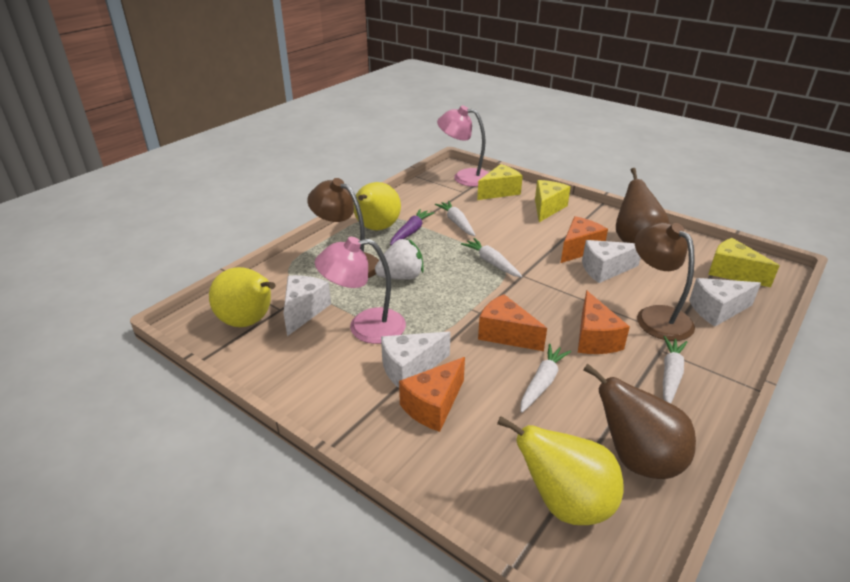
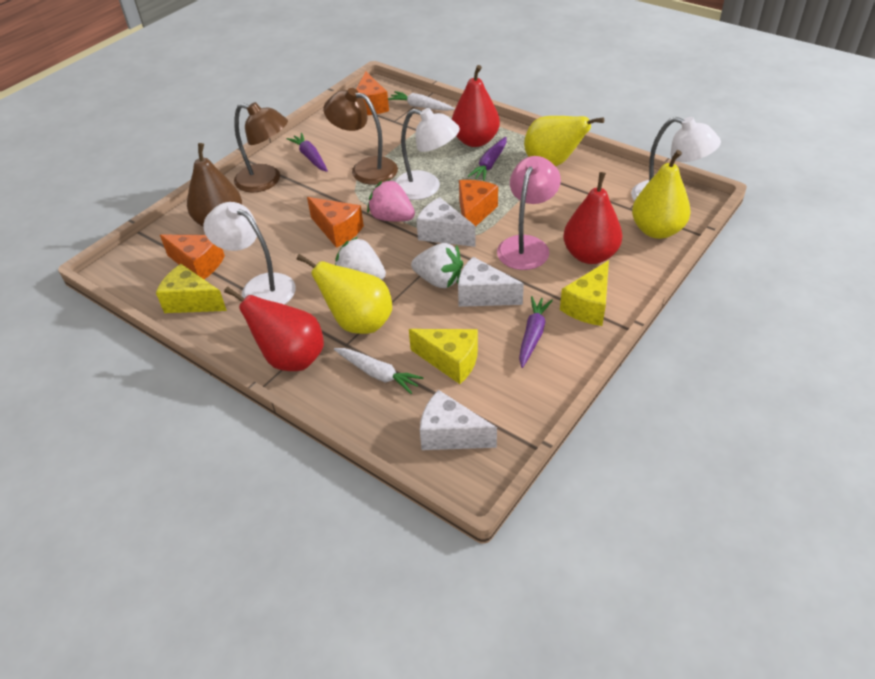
brown pear: 2 -> 1
pink lamp: 2 -> 1
pink strawberry: 0 -> 1
purple carrot: 1 -> 3
red pear: 0 -> 3
white carrot: 4 -> 2
white cheese: 4 -> 3
white lamp: 0 -> 3
white strawberry: 1 -> 2

